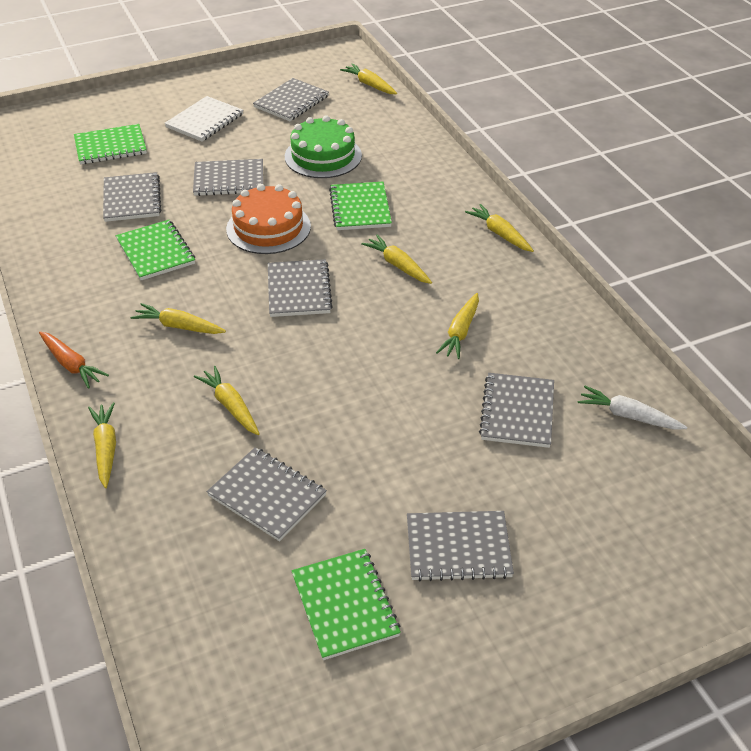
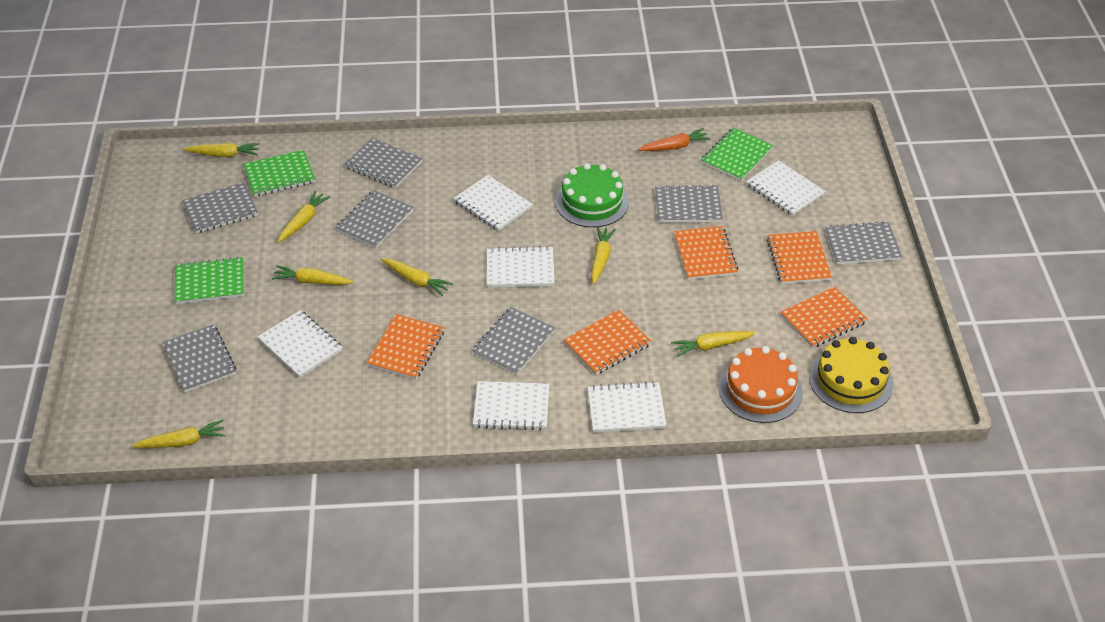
green notebook: 4 -> 3
orange notebook: 0 -> 5
white carrot: 1 -> 0
white notebook: 1 -> 6
yellow cake: 0 -> 1

